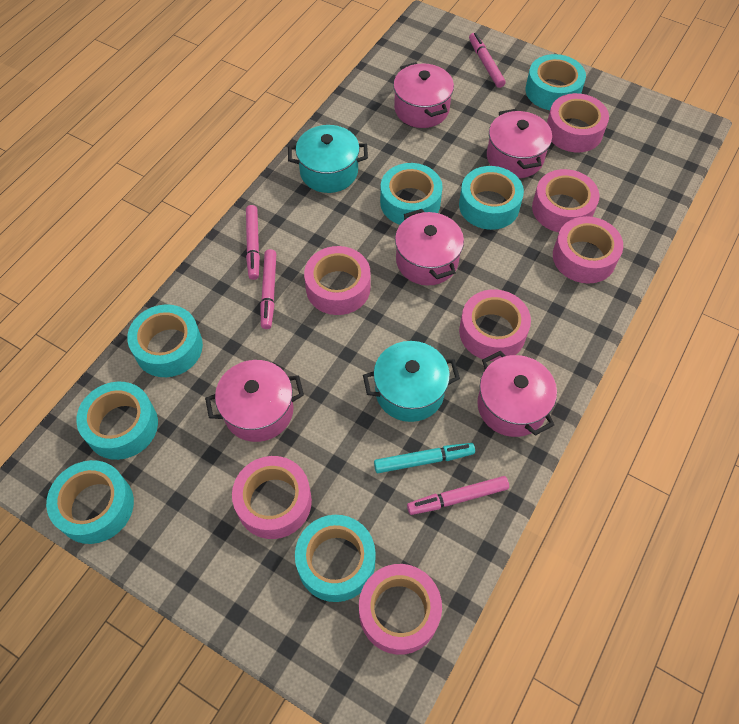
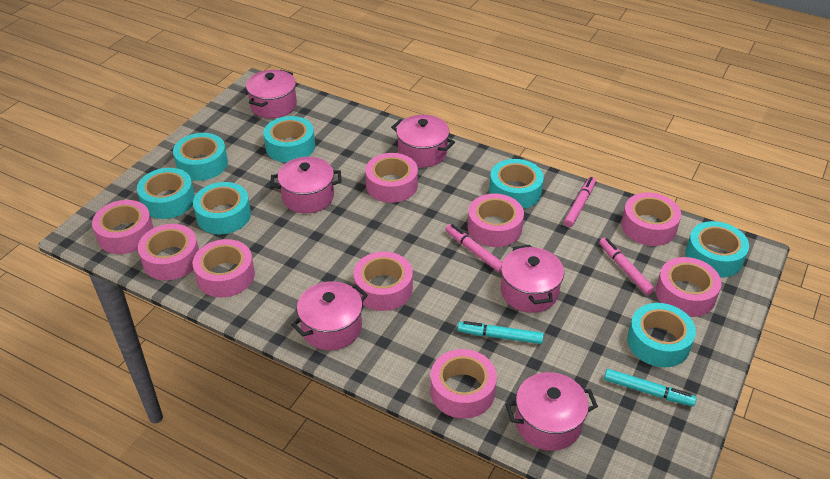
pink marker: 4 -> 3
pink pot: 5 -> 6
pink tape: 7 -> 9
turquoise marker: 1 -> 2
turquoise pot: 2 -> 0

